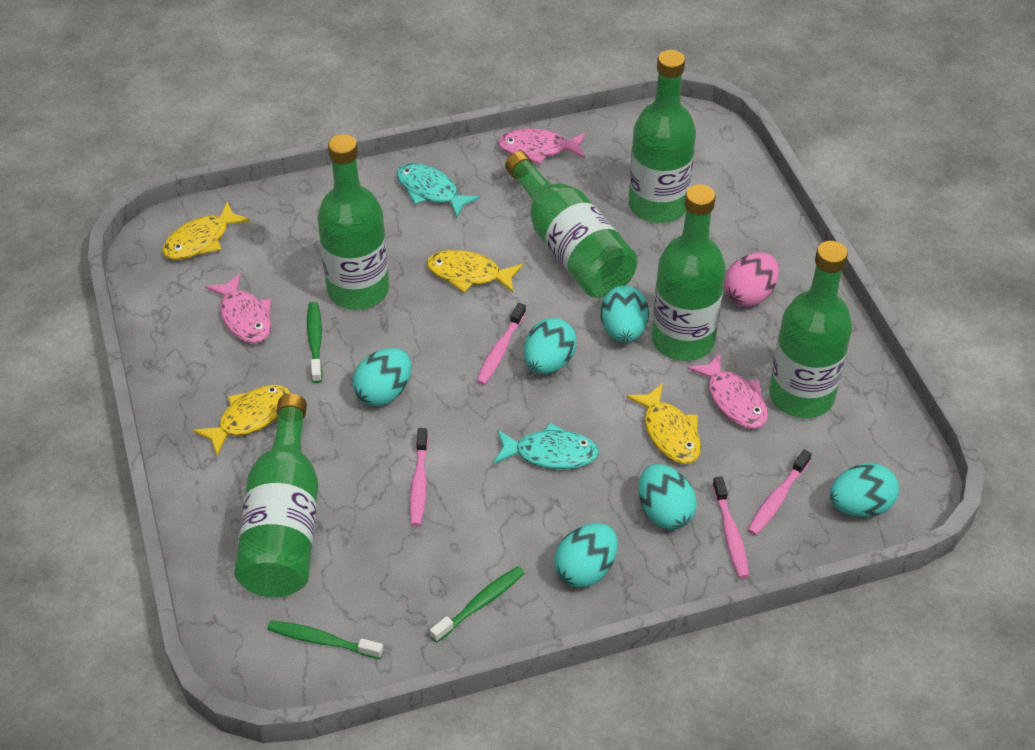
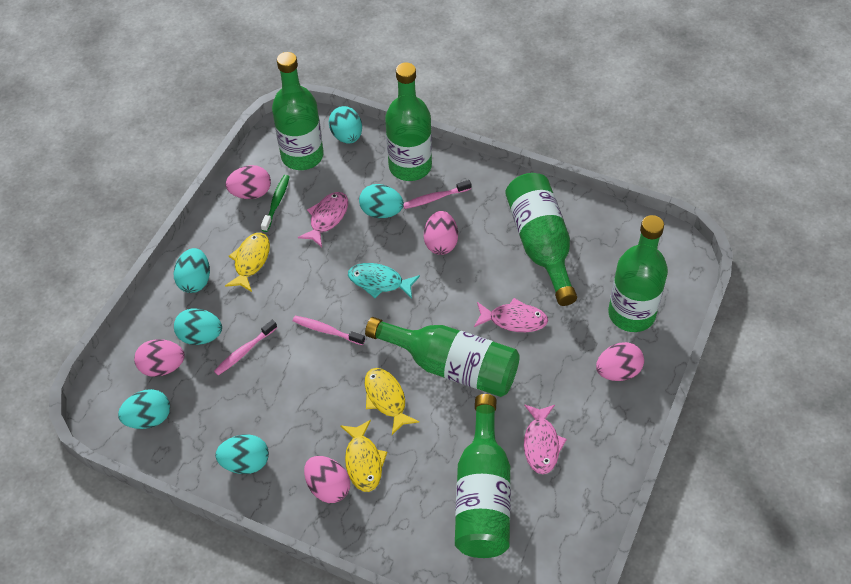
green toothbrush: 3 -> 1
pink egg: 1 -> 5
pink toothbrush: 4 -> 3
turquoise fish: 2 -> 1
yellow fish: 4 -> 3

